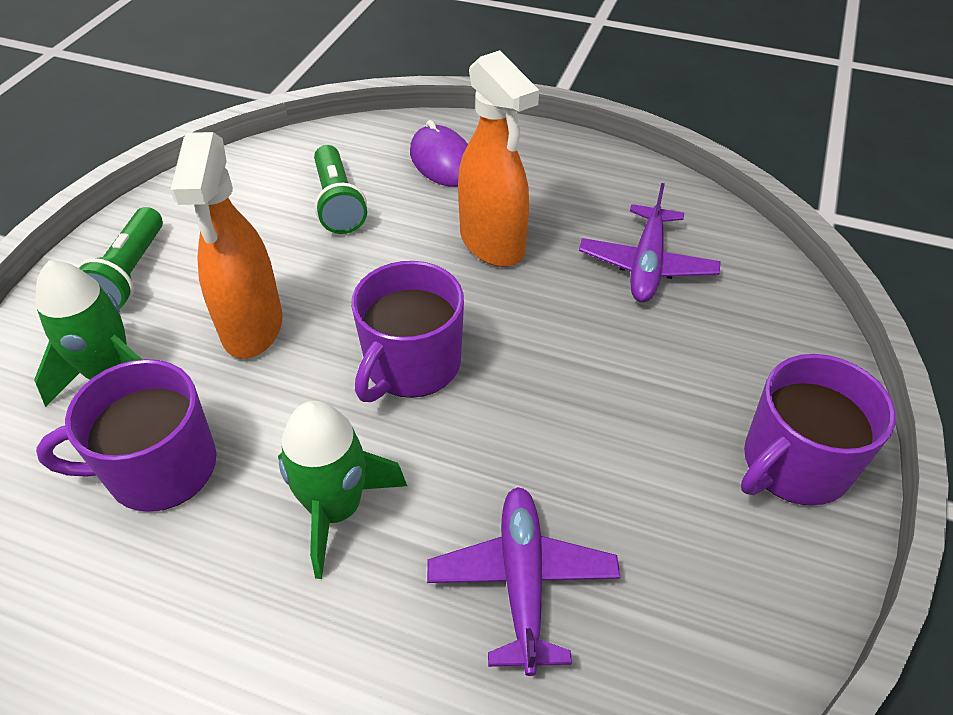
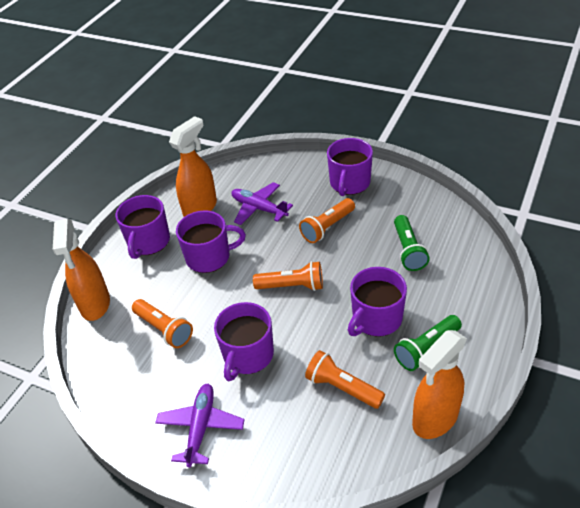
green rocket: 2 -> 0
orange flashlight: 0 -> 4
orange spray bottle: 2 -> 3
purple mouse: 1 -> 0
purple mug: 3 -> 5

